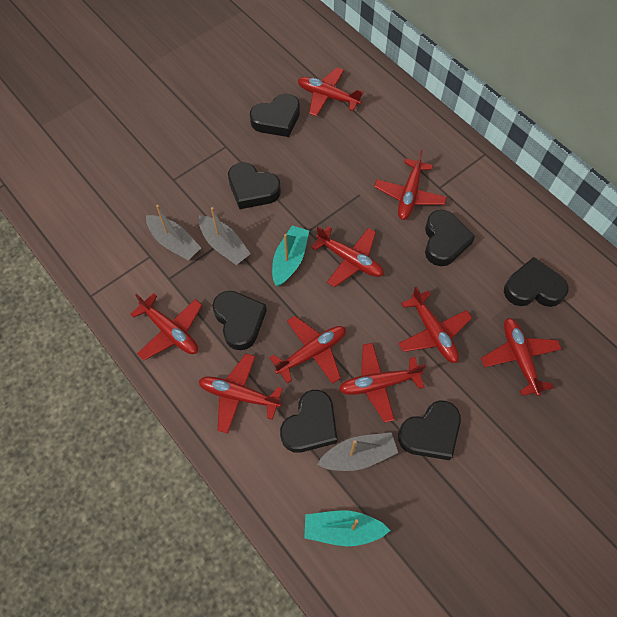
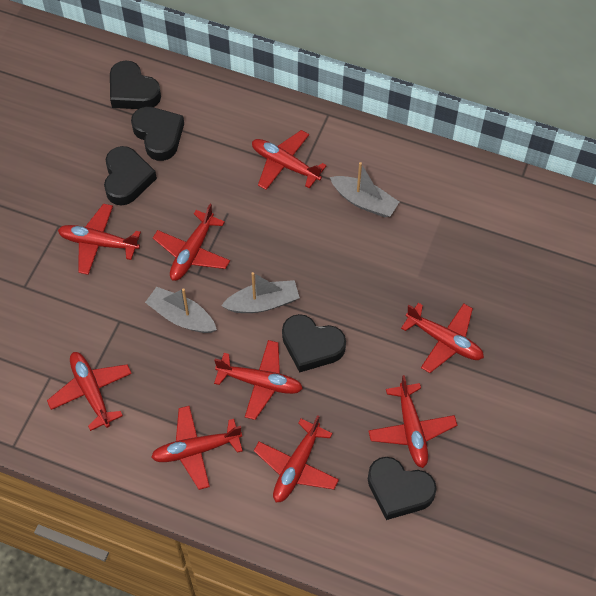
black heart: 7 -> 5
turquoise boat: 2 -> 0

